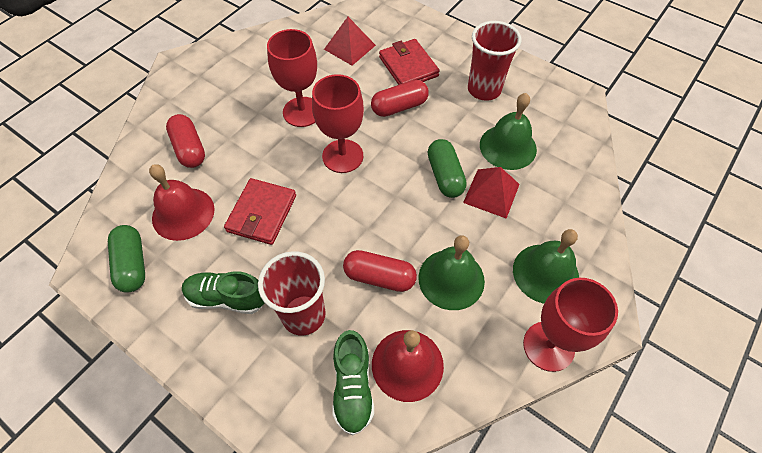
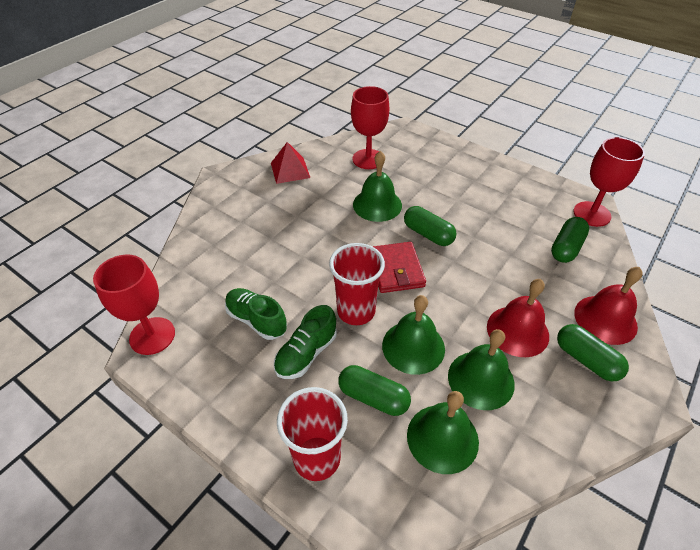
green bell: 3 -> 4
green capsule: 2 -> 4
red capsule: 3 -> 0
red pyramid: 2 -> 1
red wallet: 2 -> 1

